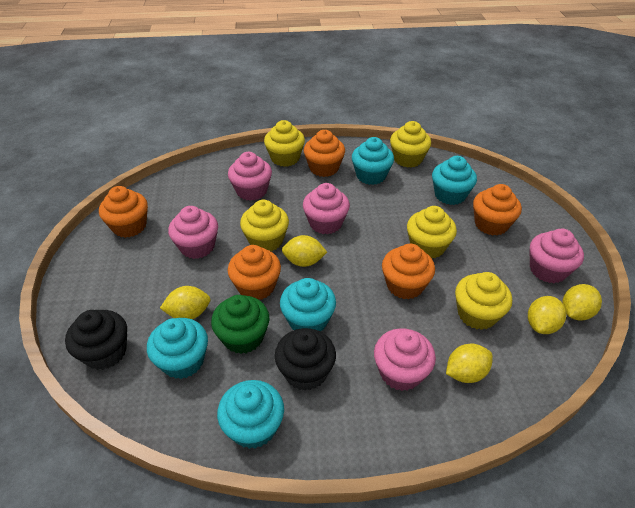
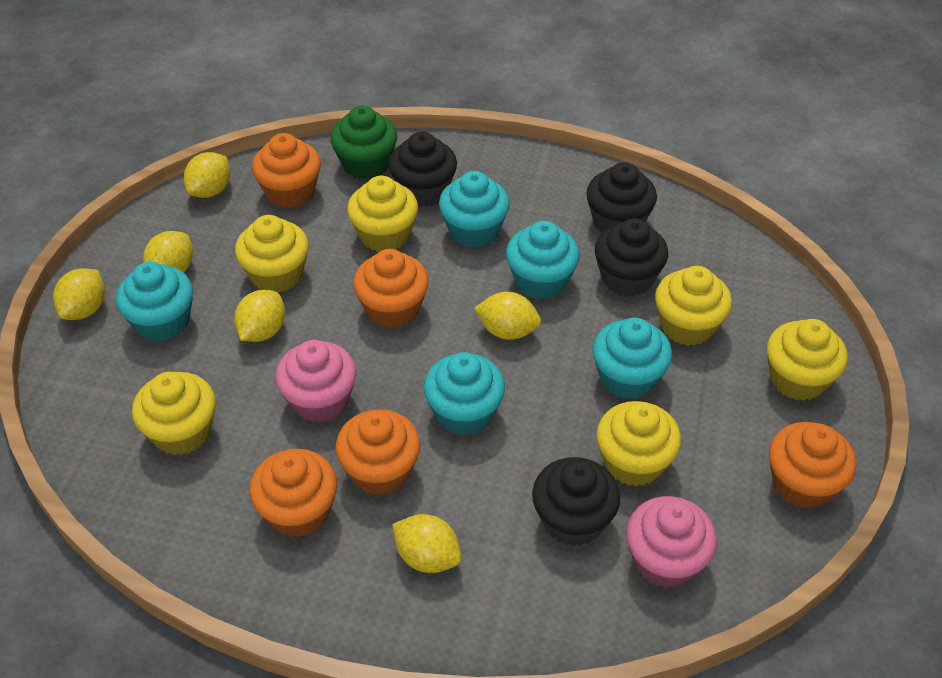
black cupcake: 2 -> 4
pink cupcake: 5 -> 2
yellow cupcake: 5 -> 6
yellow lemon: 5 -> 6

